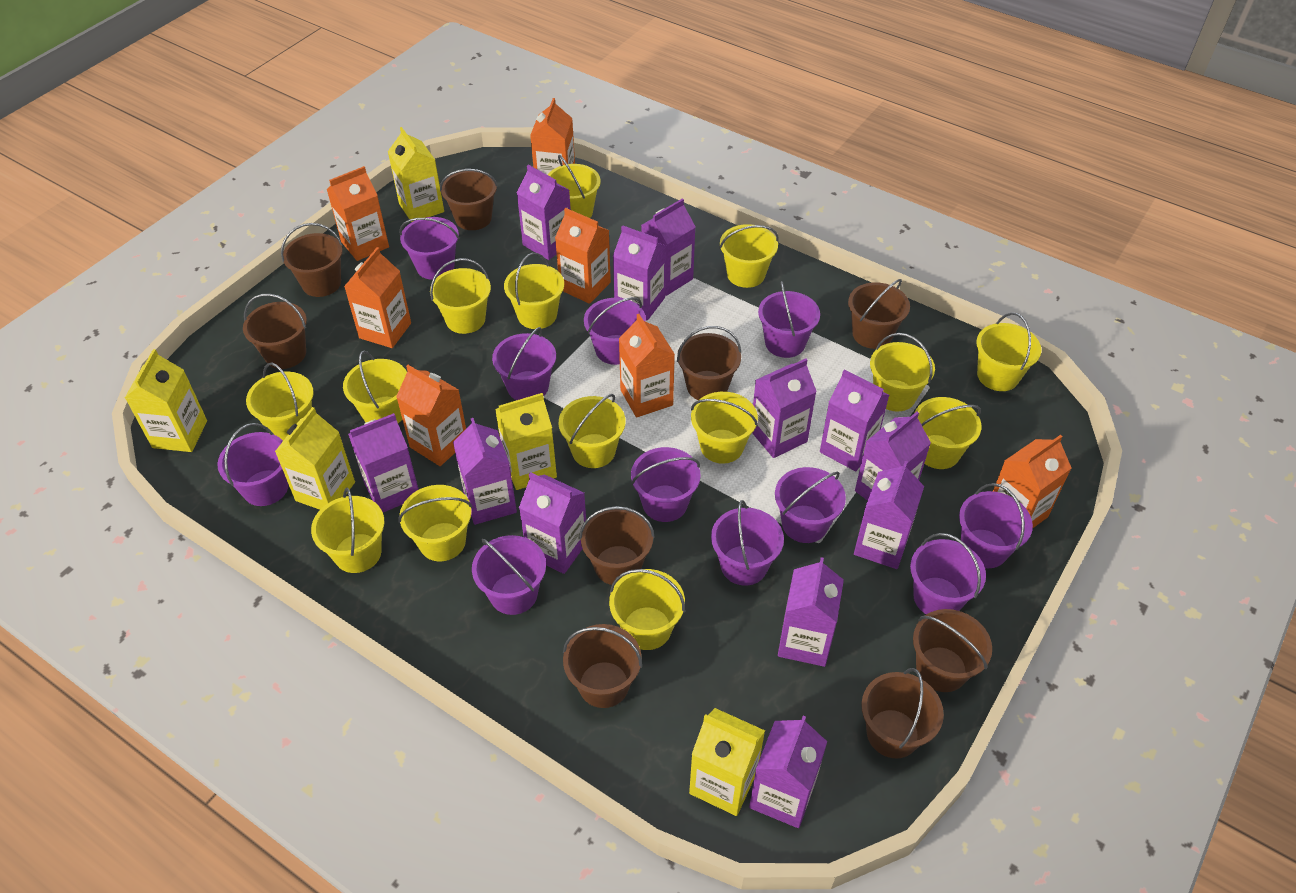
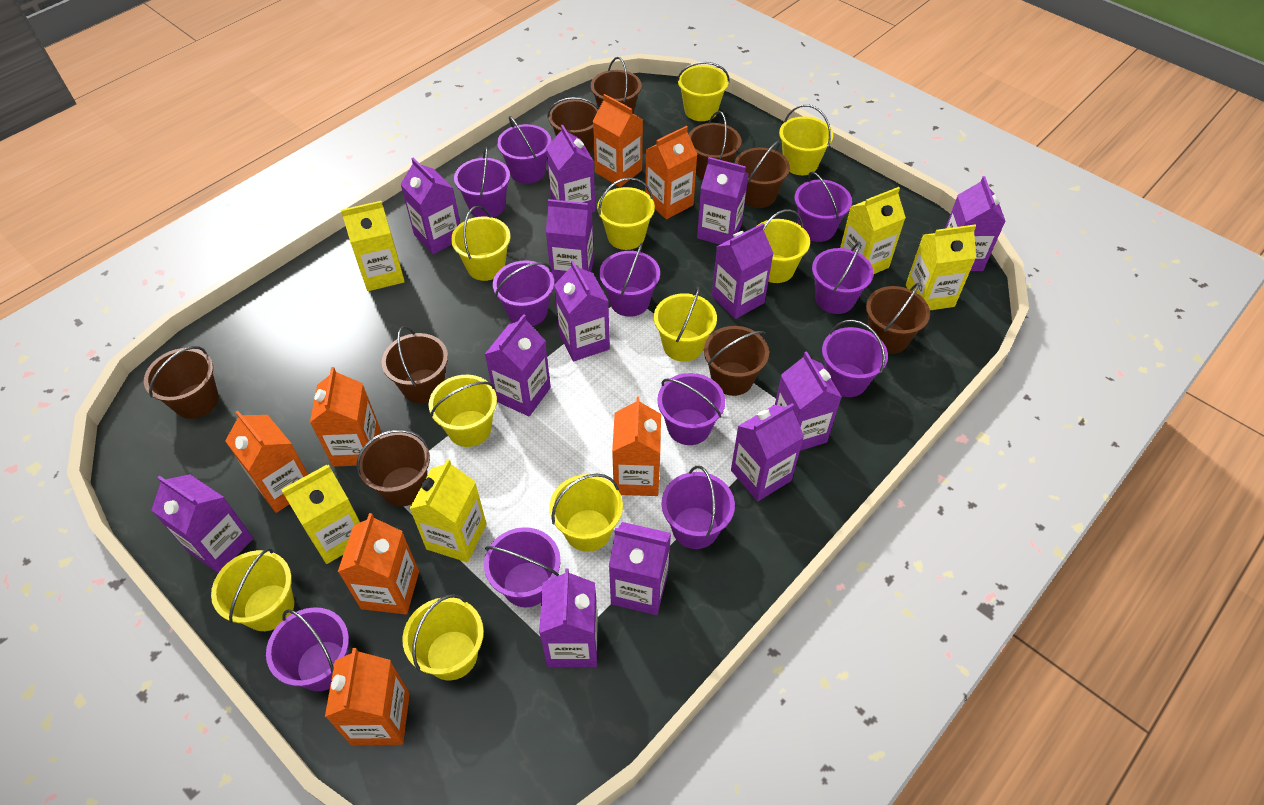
purple carton: 12 -> 13
yellow bucket: 14 -> 10

